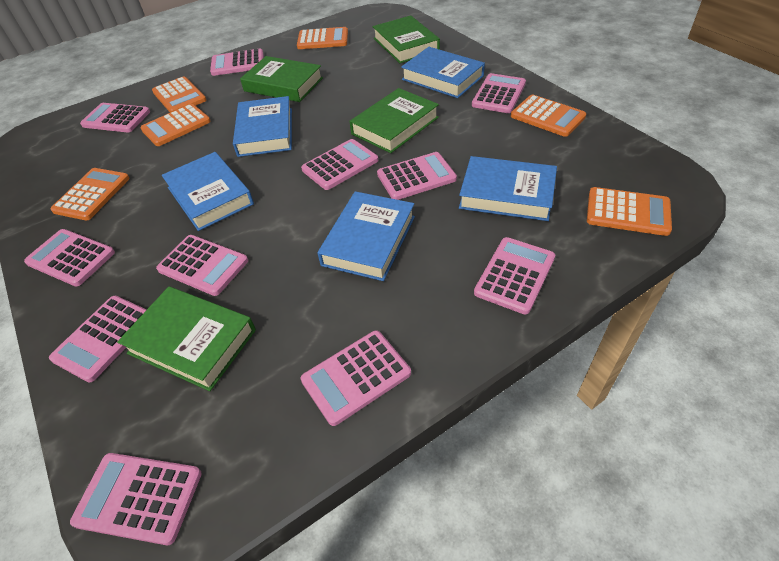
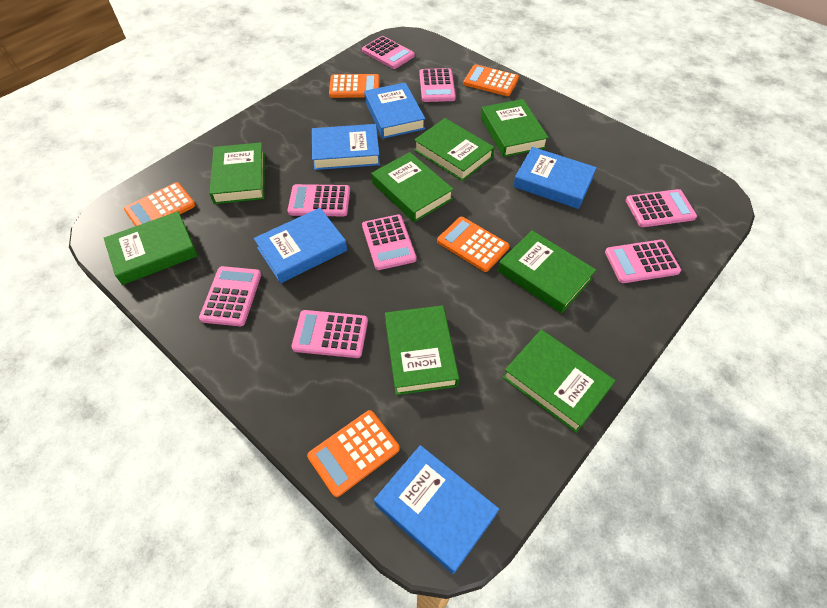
green book: 4 -> 8
orange calculator: 6 -> 5
pink calculator: 11 -> 8

